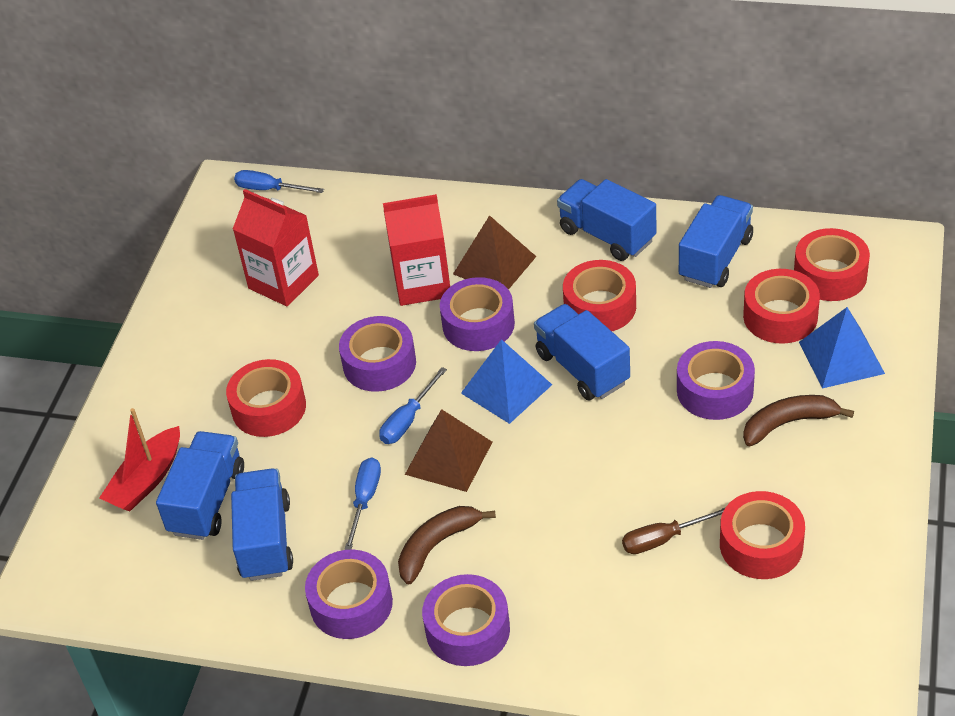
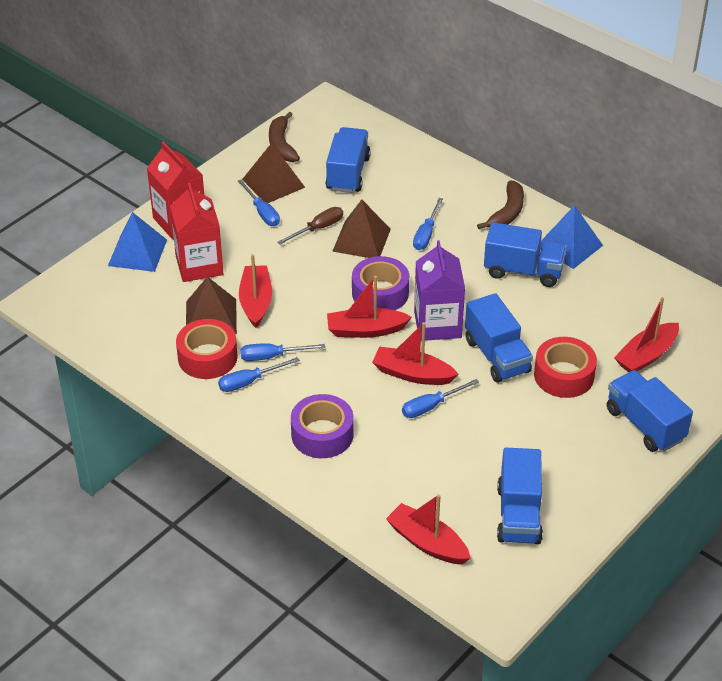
blue screwdriver: 3 -> 5
brown pyramid: 2 -> 3
purple carton: 0 -> 1
purple tape: 5 -> 2
red boat: 1 -> 5
red tape: 5 -> 2

